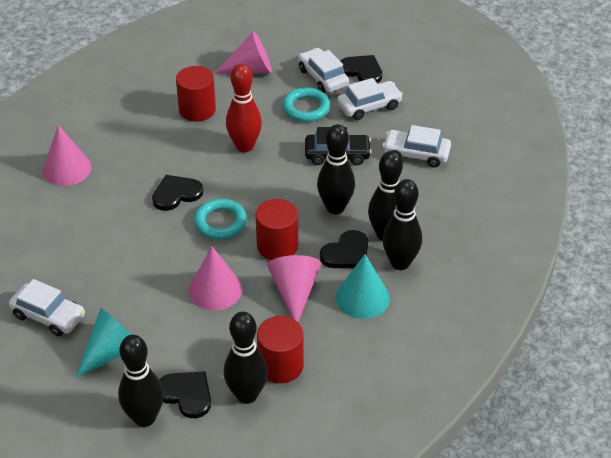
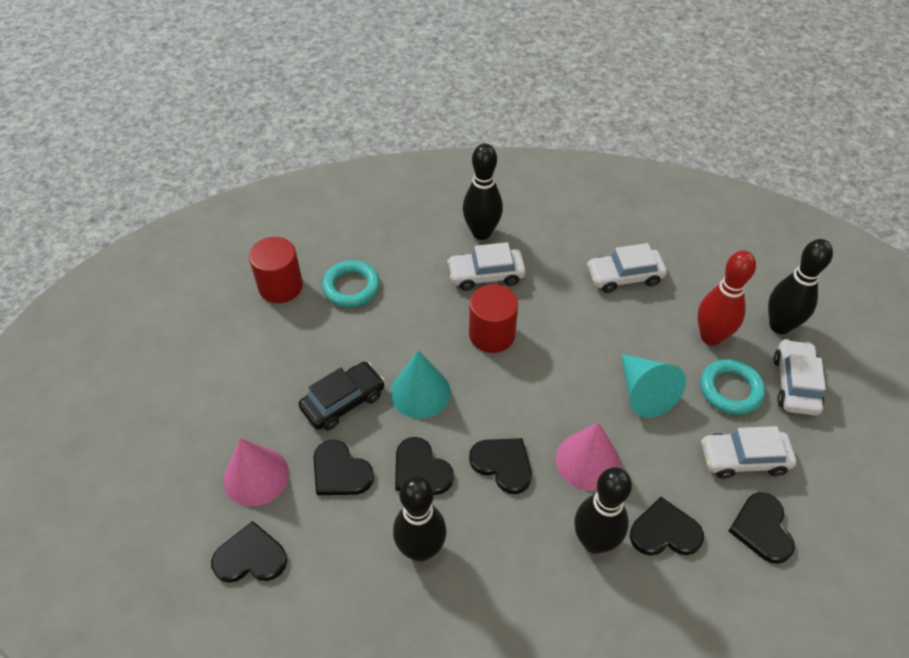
black bowling pin: 5 -> 4
black heart: 4 -> 6
pink cone: 4 -> 2
red cylinder: 3 -> 2

